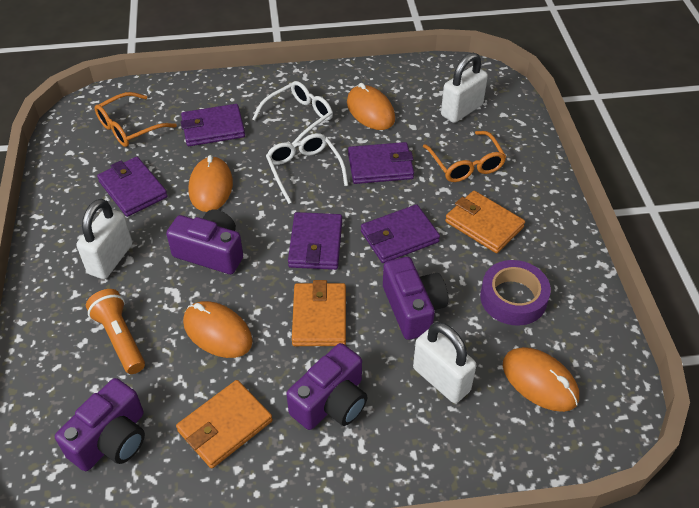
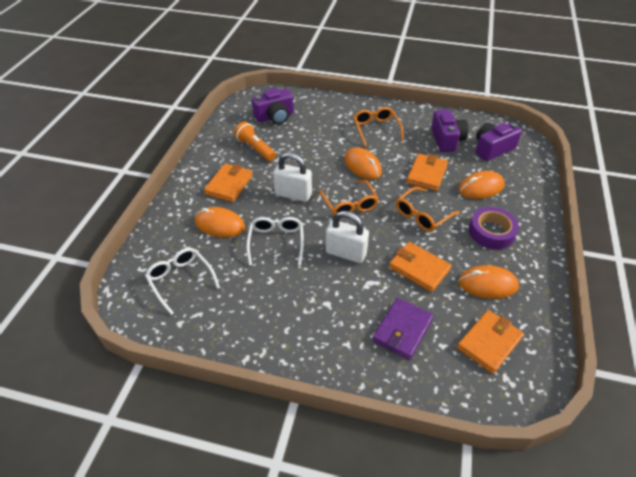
orange glasses: 2 -> 3
orange wallet: 3 -> 4
purple camera: 4 -> 3
purple wallet: 5 -> 1
white padlock: 3 -> 2

